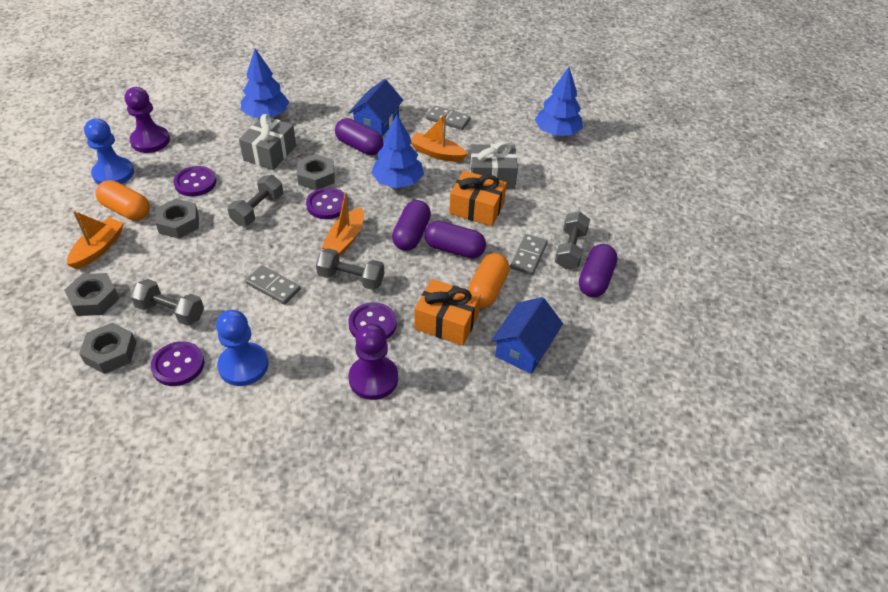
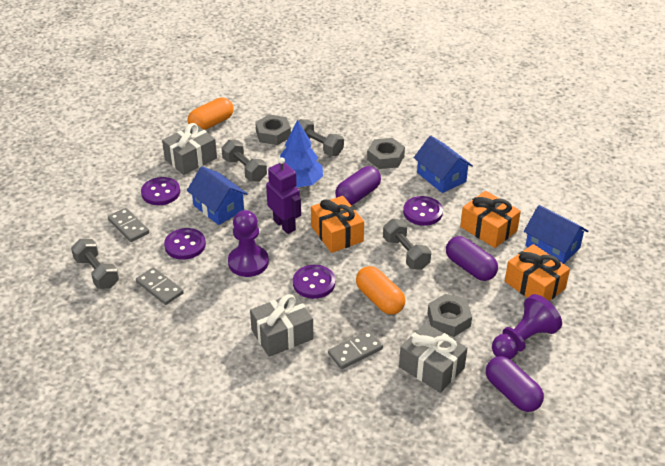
blue house: 2 -> 3
blue pawn: 2 -> 0
blue tree: 3 -> 1
grey gift: 2 -> 3
grey nut: 4 -> 3
orange boat: 3 -> 0
orange gift: 2 -> 3
purple capsule: 4 -> 3
purple robot: 0 -> 1

